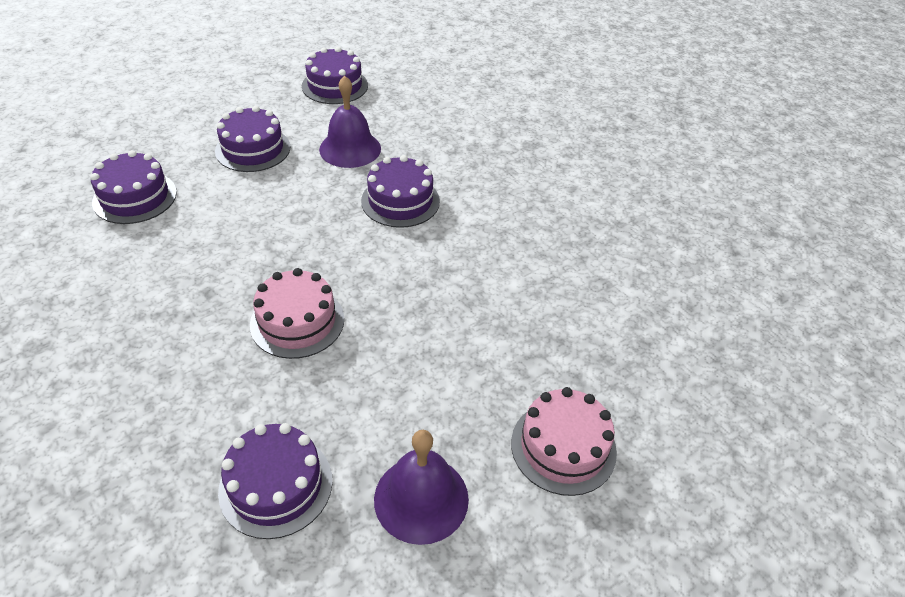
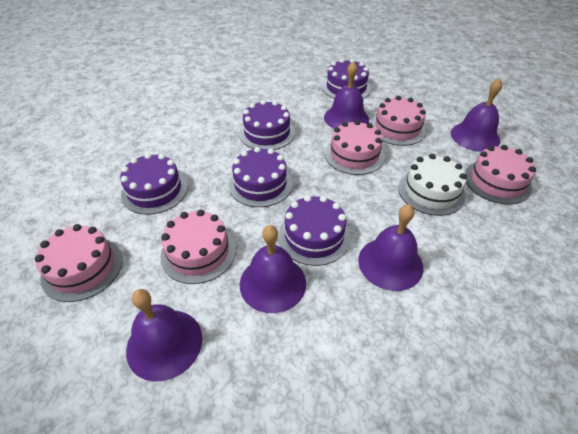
pink cake: 2 -> 5
purple bell: 2 -> 5
white cake: 0 -> 1

